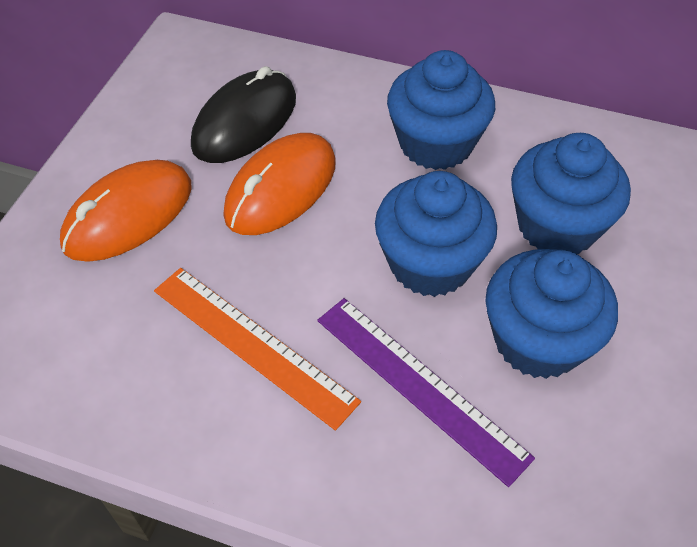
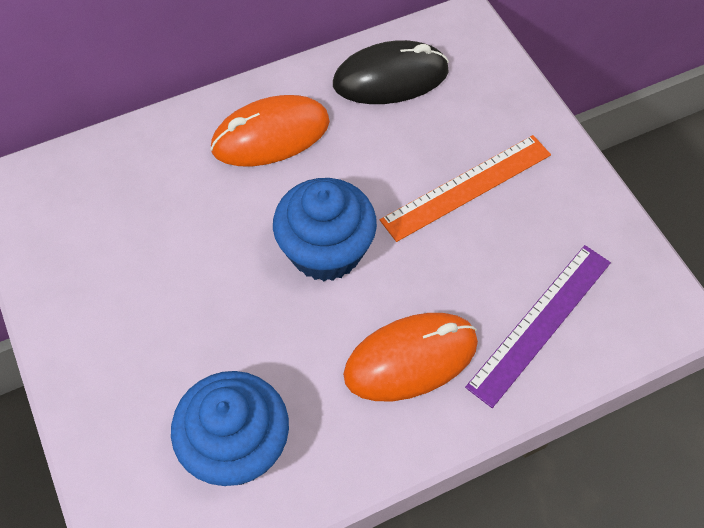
blue cupcake: 4 -> 2

